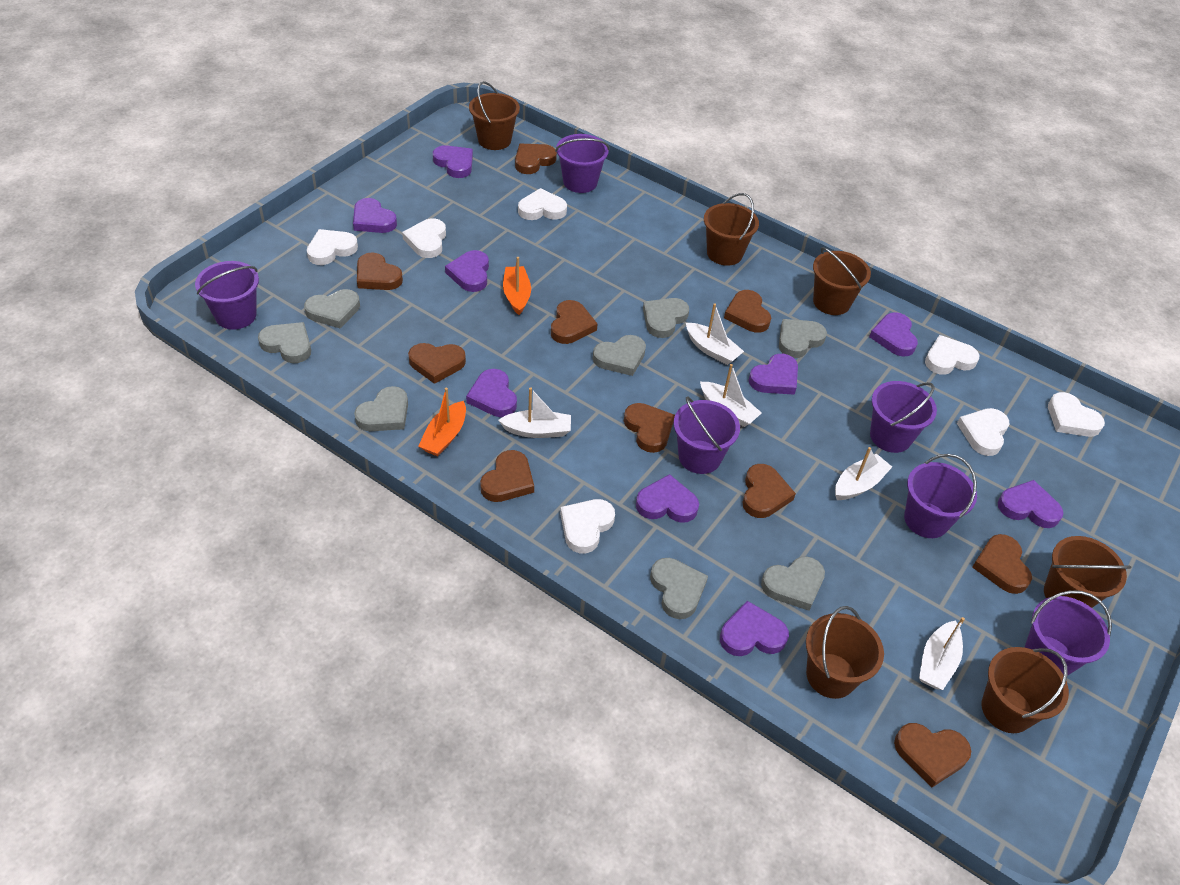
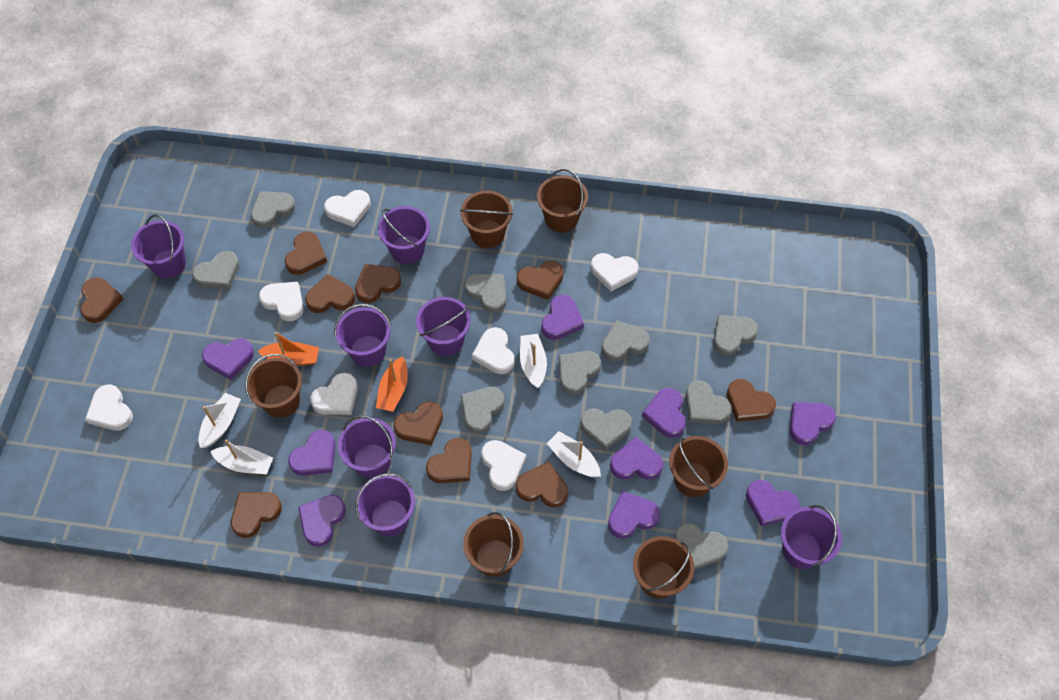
grey heart: 8 -> 10
purple bucket: 6 -> 7
white boat: 5 -> 4

